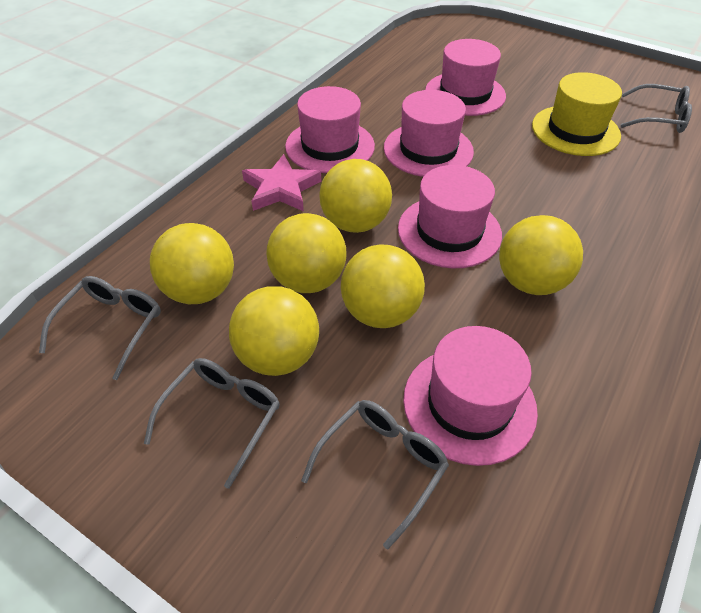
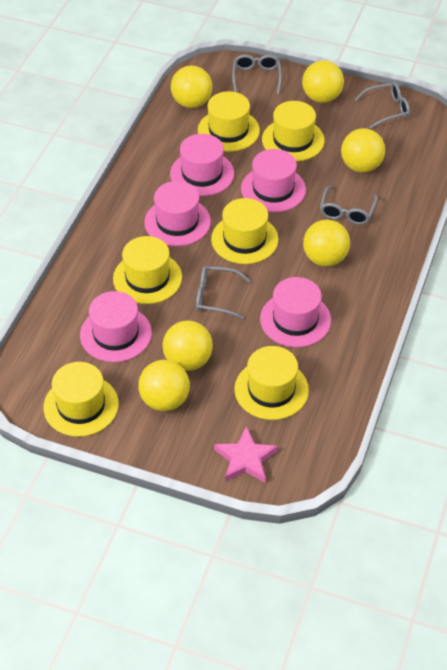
yellow hat: 1 -> 6

